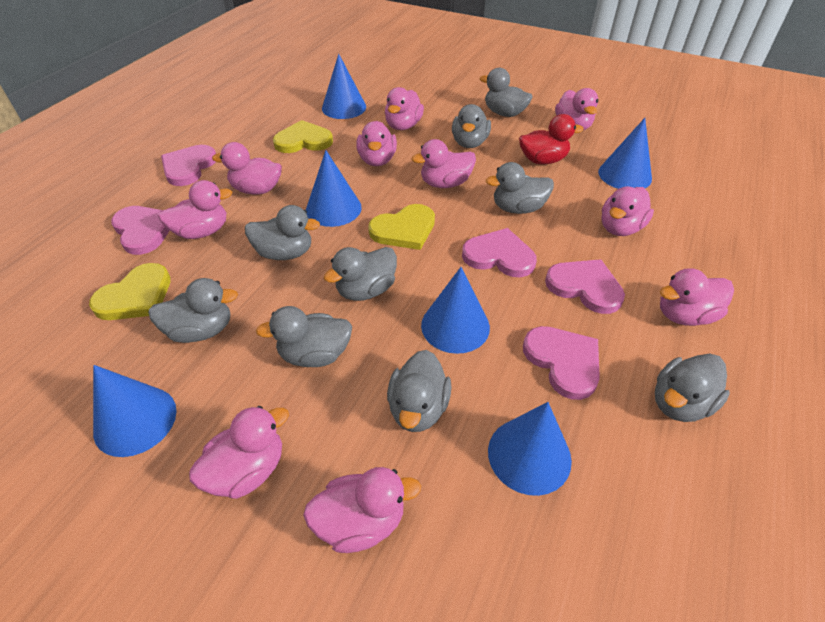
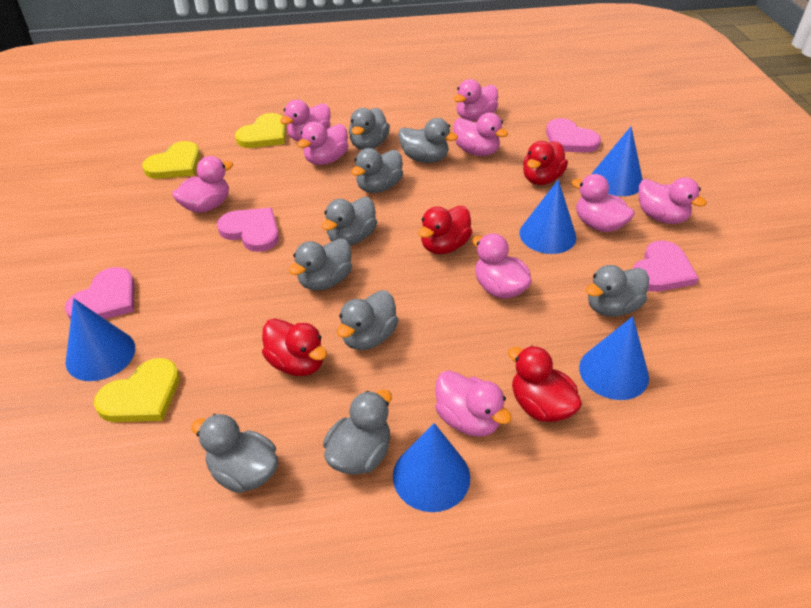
blue cone: 6 -> 5
pink duck: 10 -> 9
pink heart: 5 -> 4
red duck: 1 -> 4

